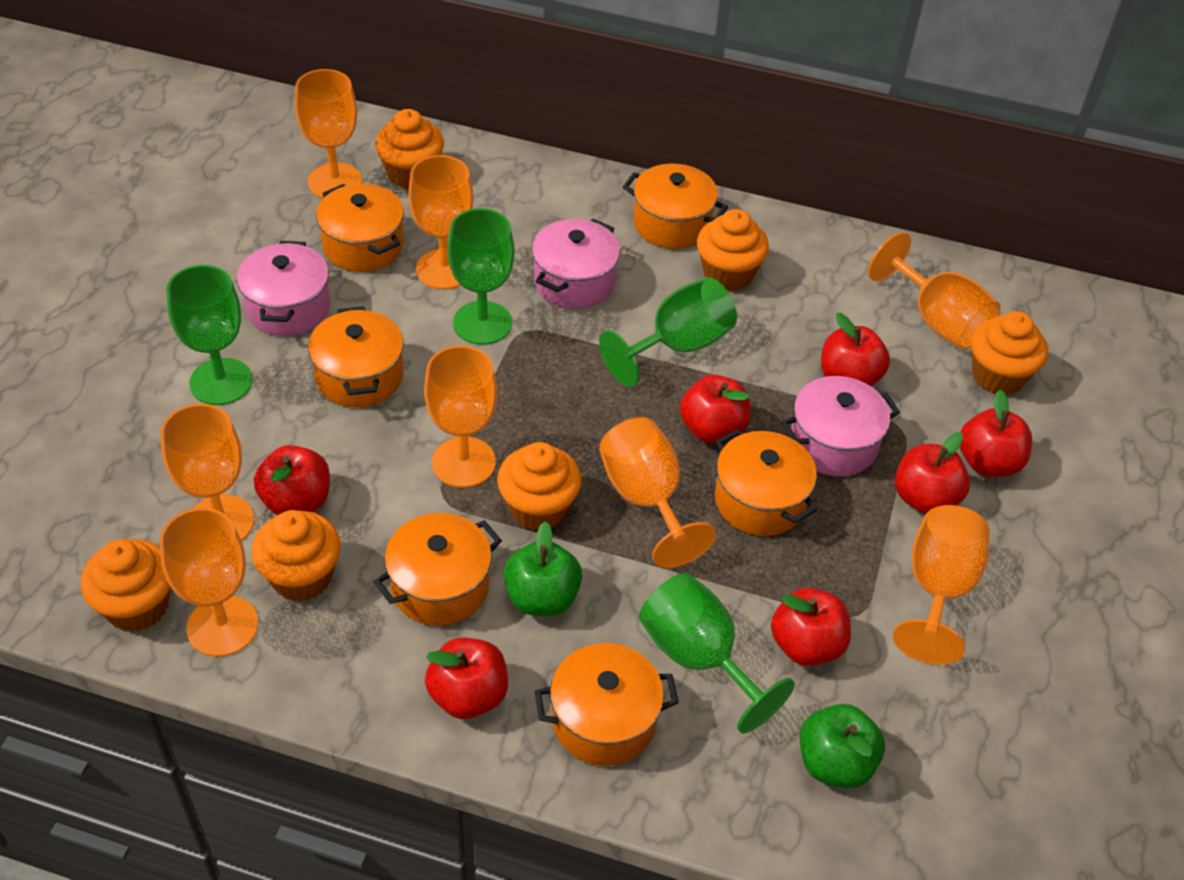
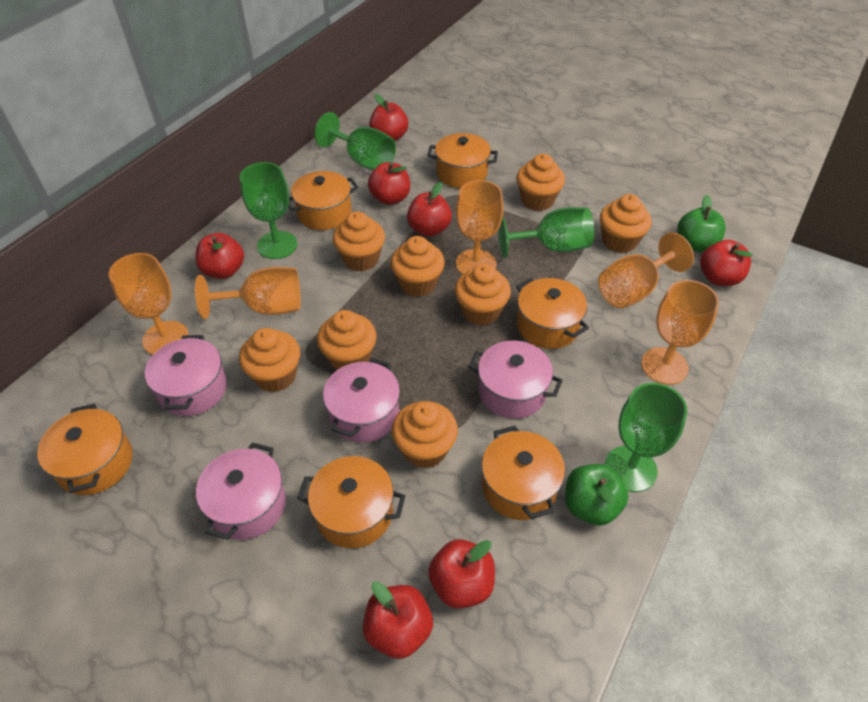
orange cupcake: 6 -> 8
orange goblet: 8 -> 5
pink pot: 3 -> 4

